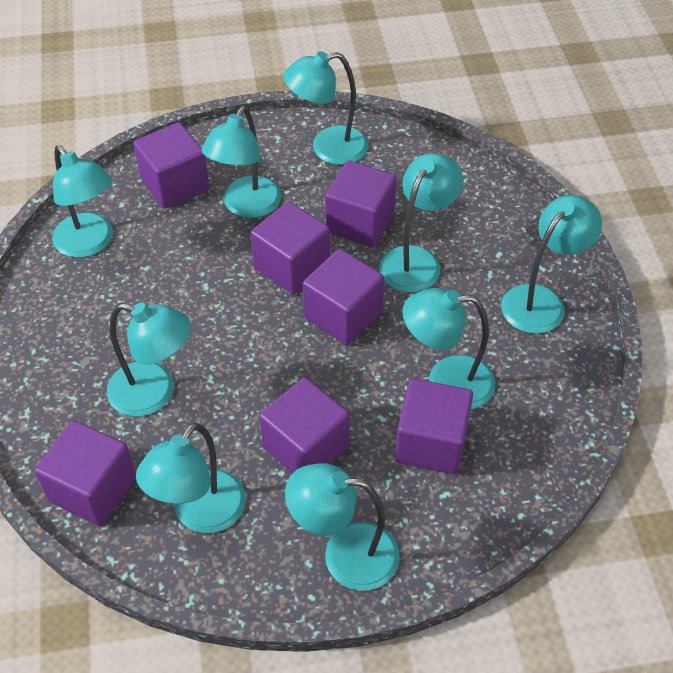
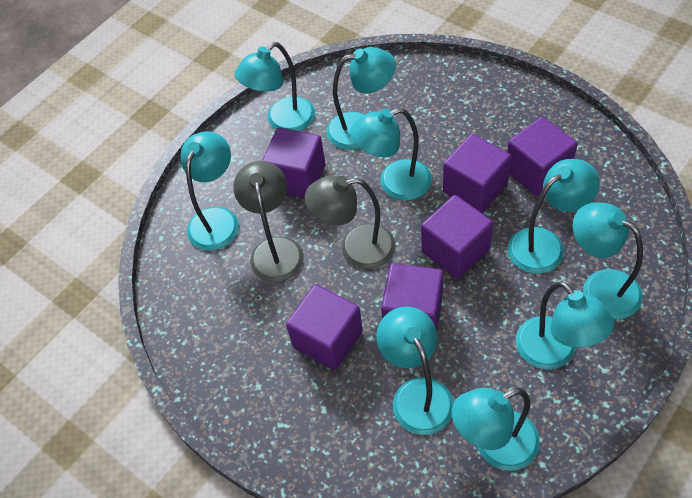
grey lamp: 0 -> 2
purple cube: 7 -> 6

